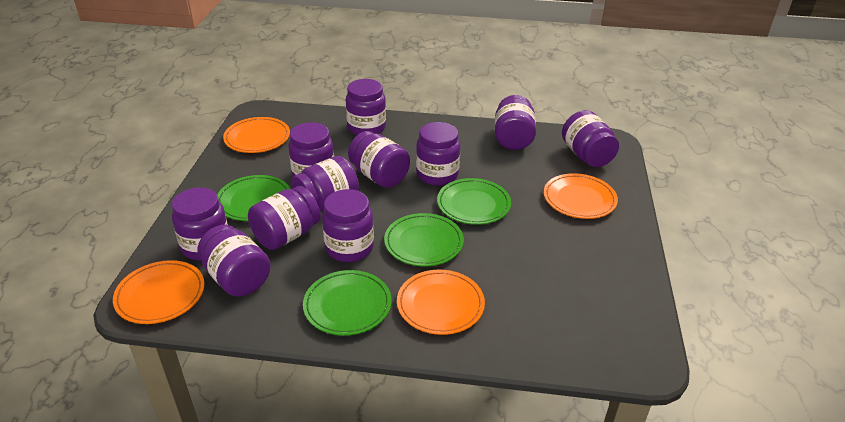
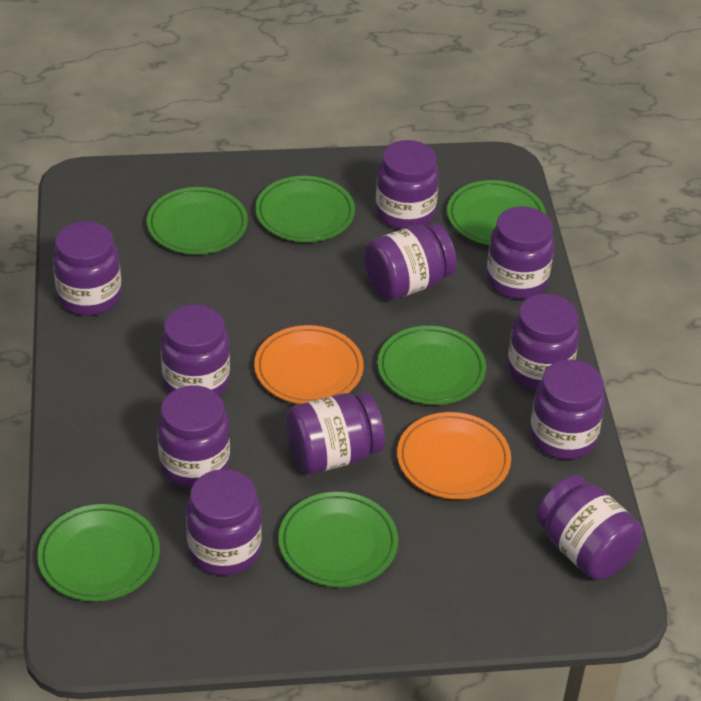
green plate: 4 -> 6
orange plate: 4 -> 2

